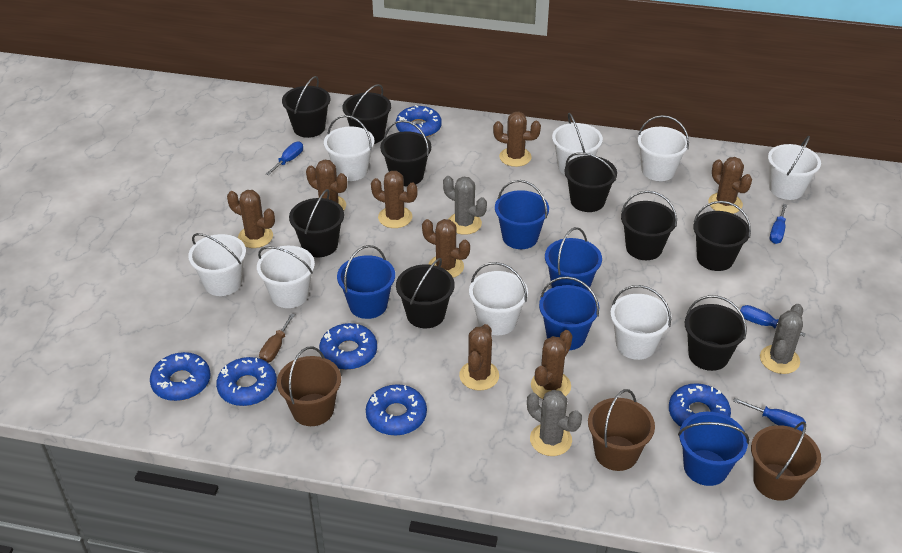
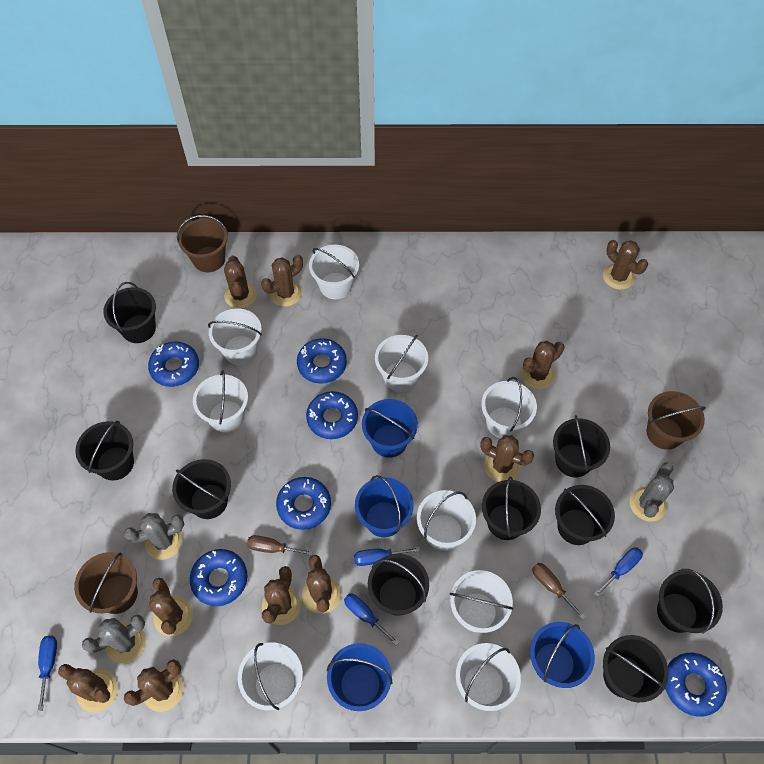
blue bucket: 5 -> 4
brown cactus: 8 -> 10
brown screwdriver: 1 -> 2
white bucket: 8 -> 9

